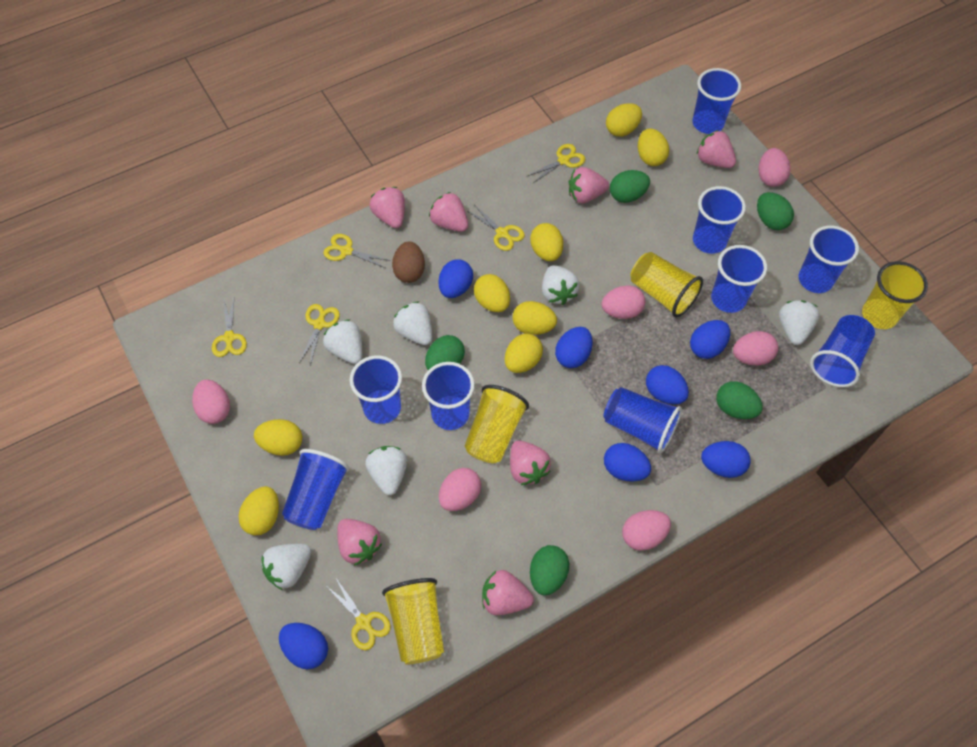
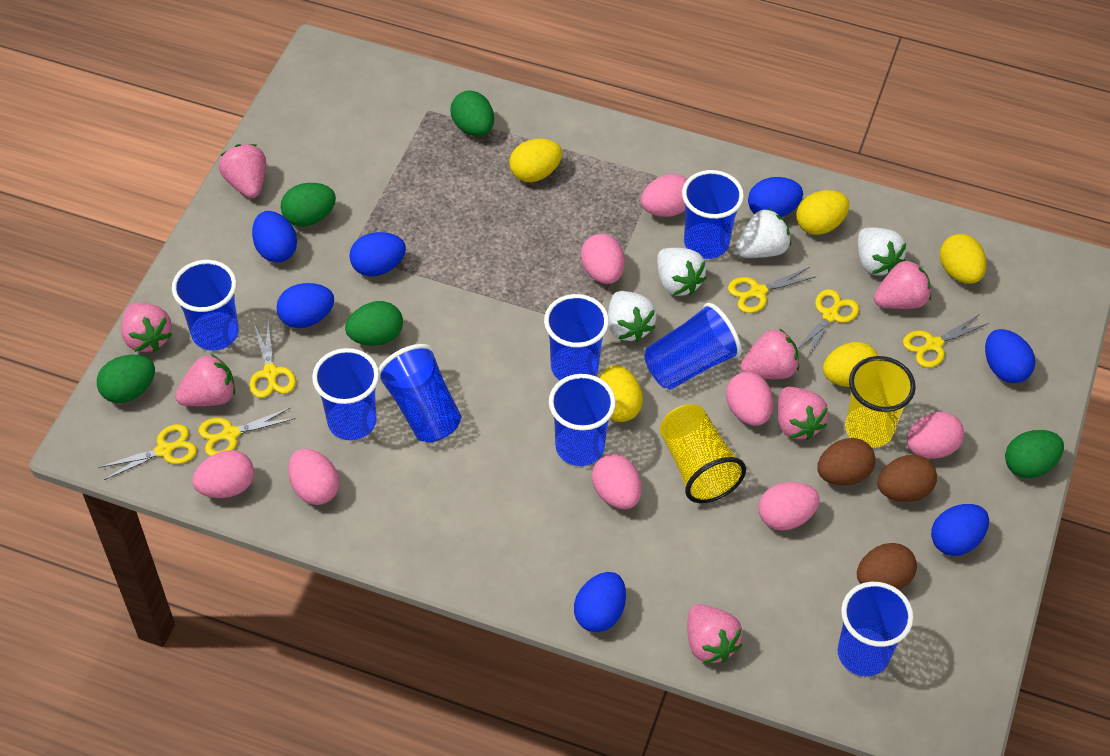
blue cup: 9 -> 8
brown egg: 1 -> 3
pink egg: 6 -> 8
white strawberry: 6 -> 4
yellow cup: 4 -> 2
yellow egg: 8 -> 5

